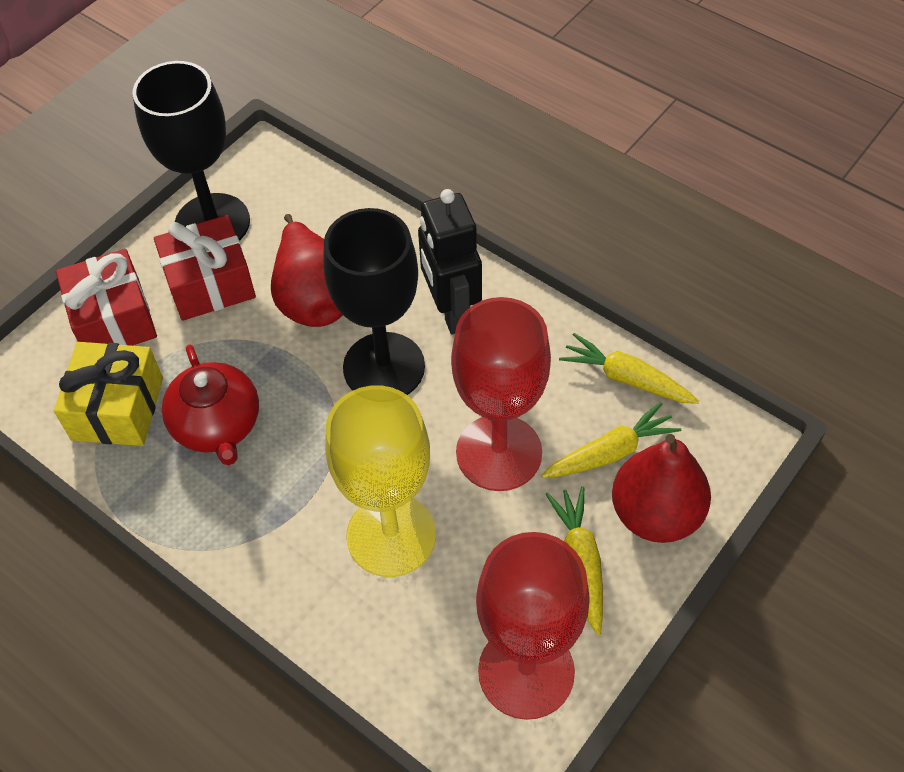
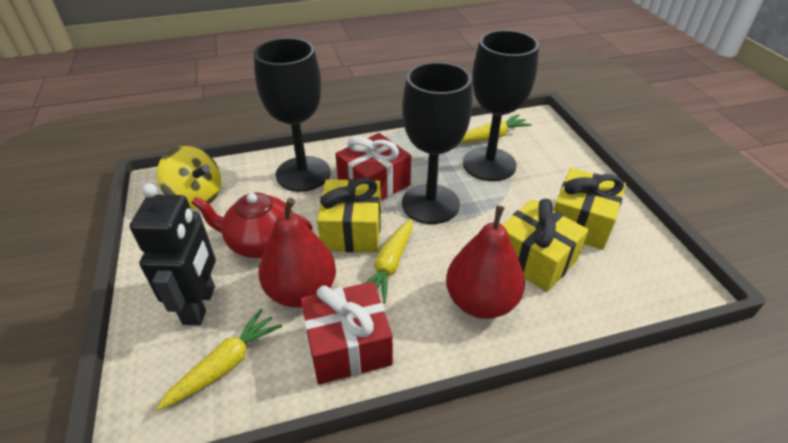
black goblet: 2 -> 3
red goblet: 2 -> 0
yellow gift: 1 -> 3
yellow goblet: 1 -> 0
yellow spinning top: 0 -> 1

